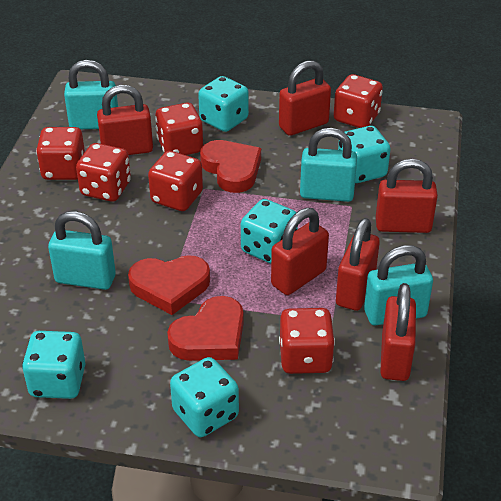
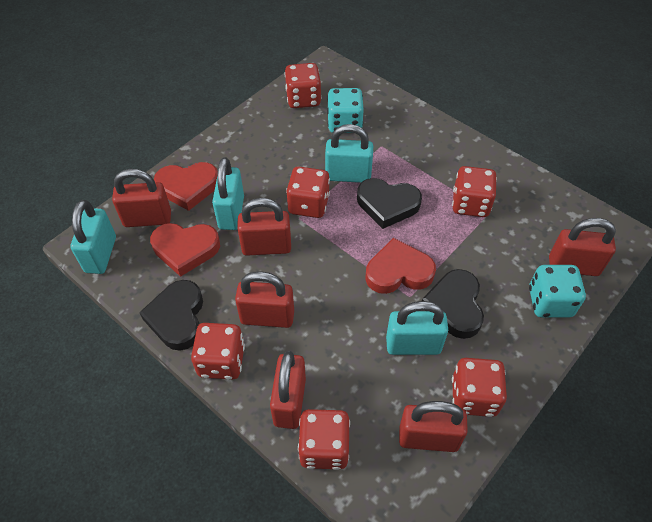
black heart: 0 -> 3
turquoise dice: 5 -> 2

